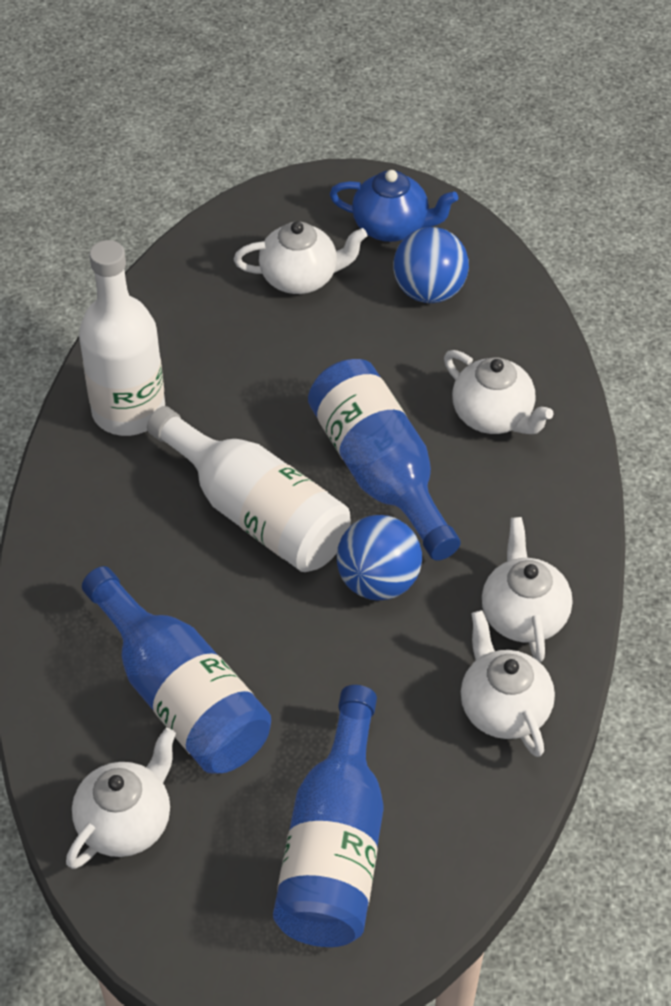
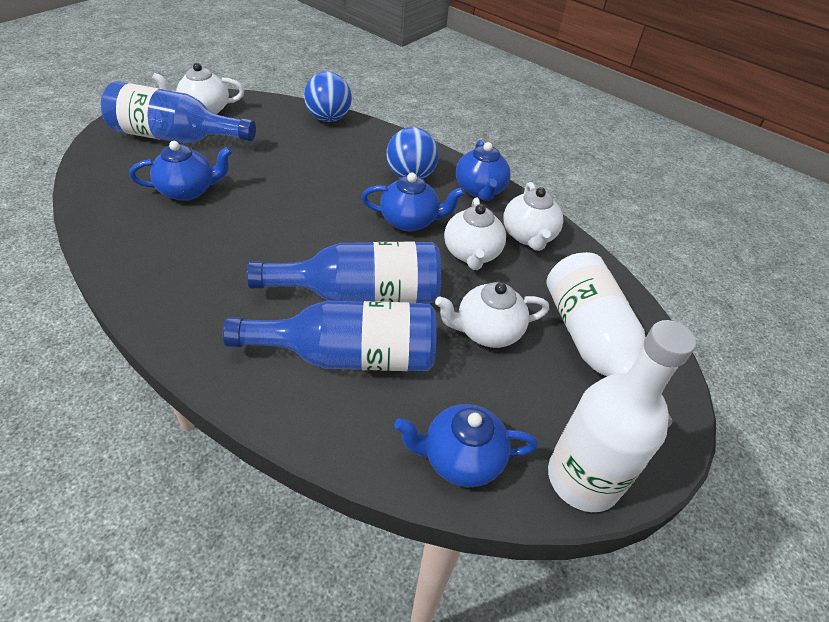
blue teapot: 1 -> 4
white teapot: 5 -> 4

